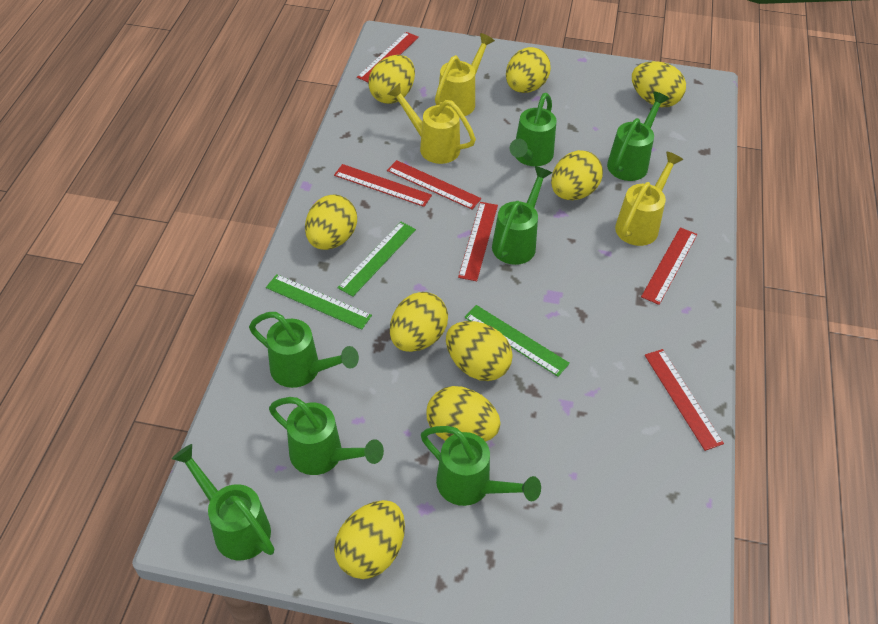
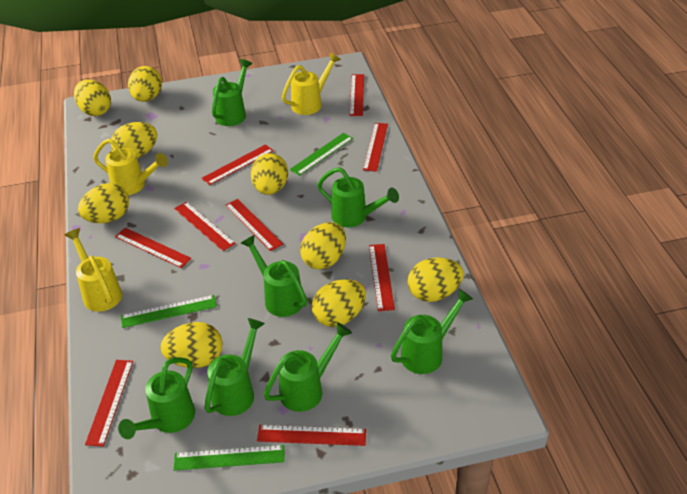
red ruler: 6 -> 9

